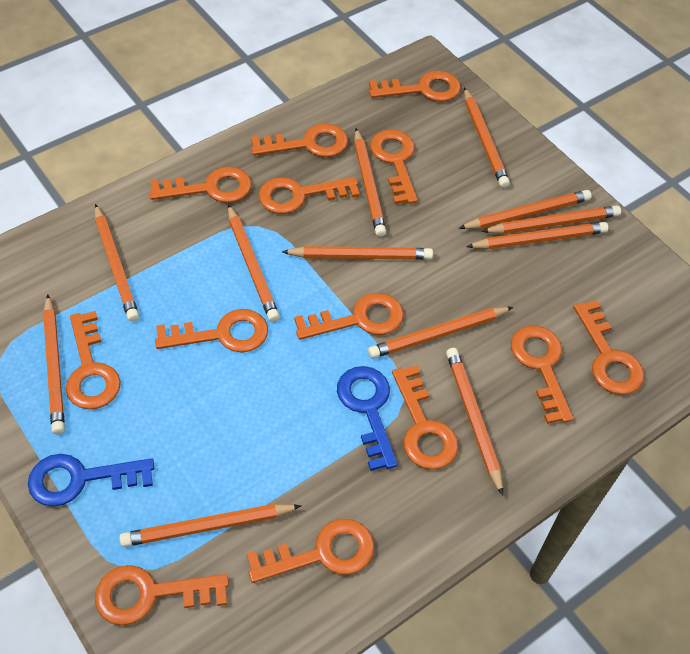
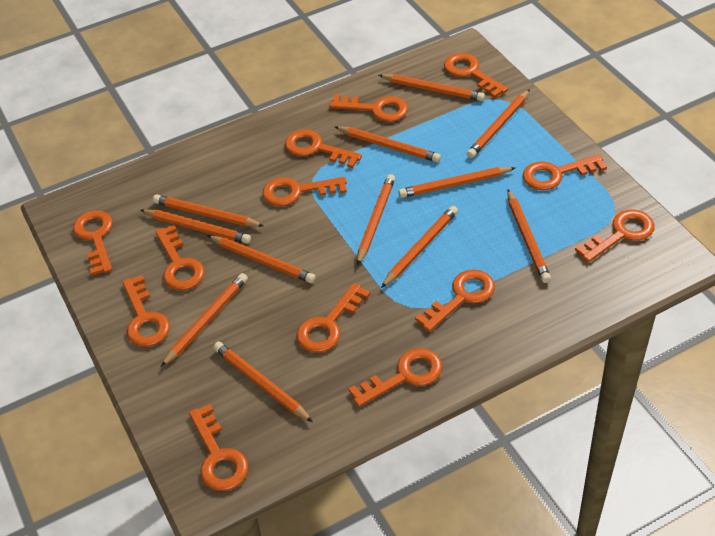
blue key: 2 -> 0

